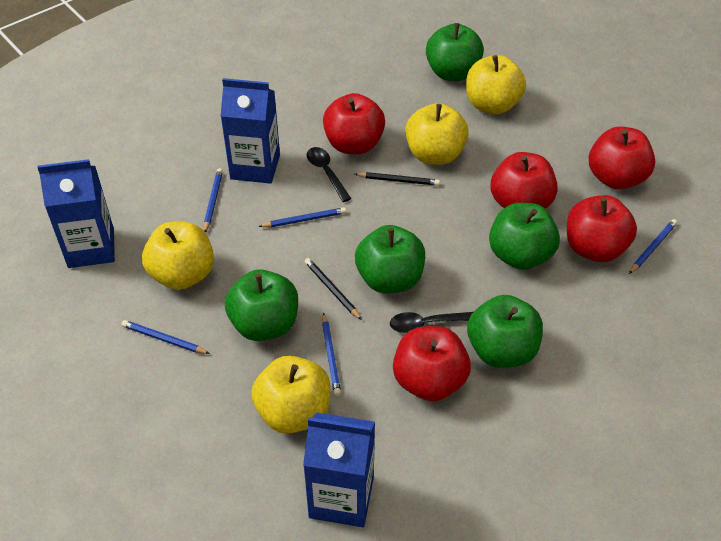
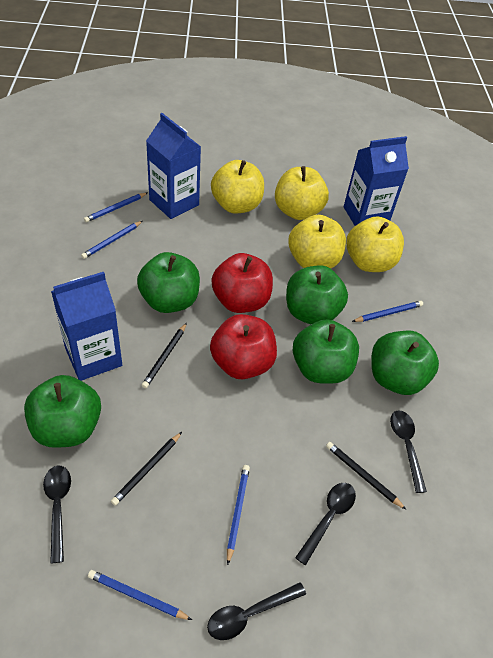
black pencil: 2 -> 3
black spoon: 2 -> 4
red apple: 5 -> 2

